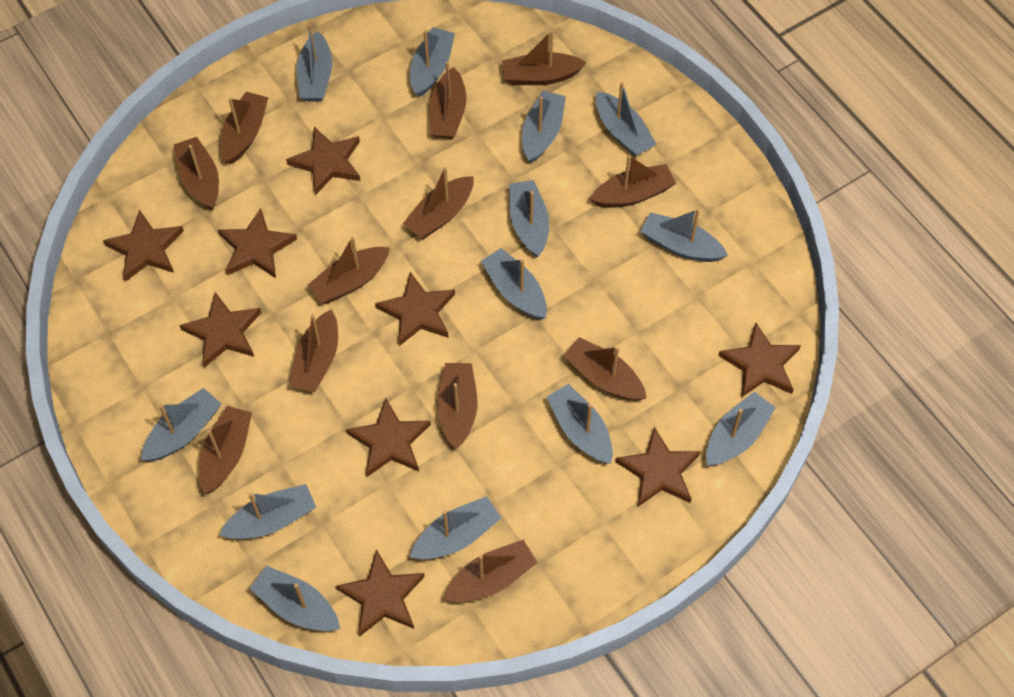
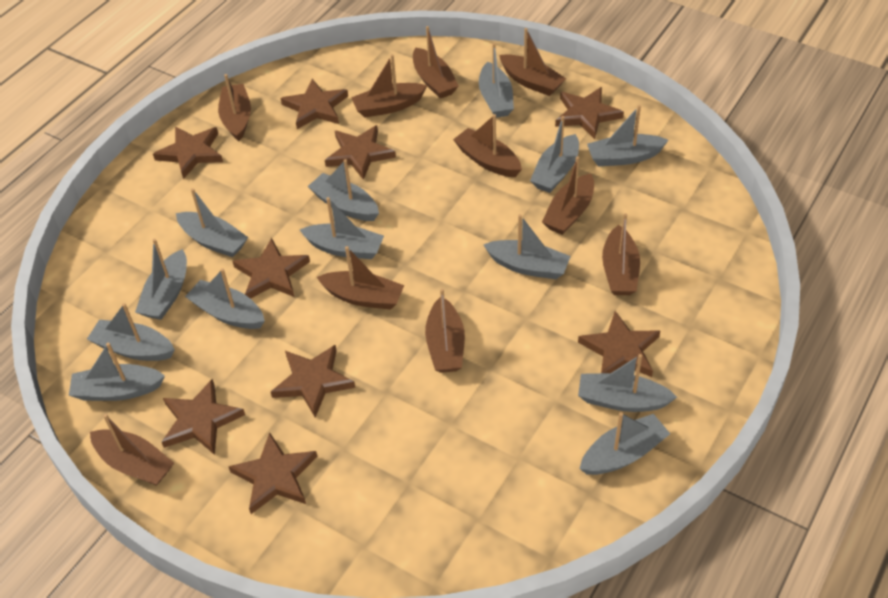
brown boat: 12 -> 10

